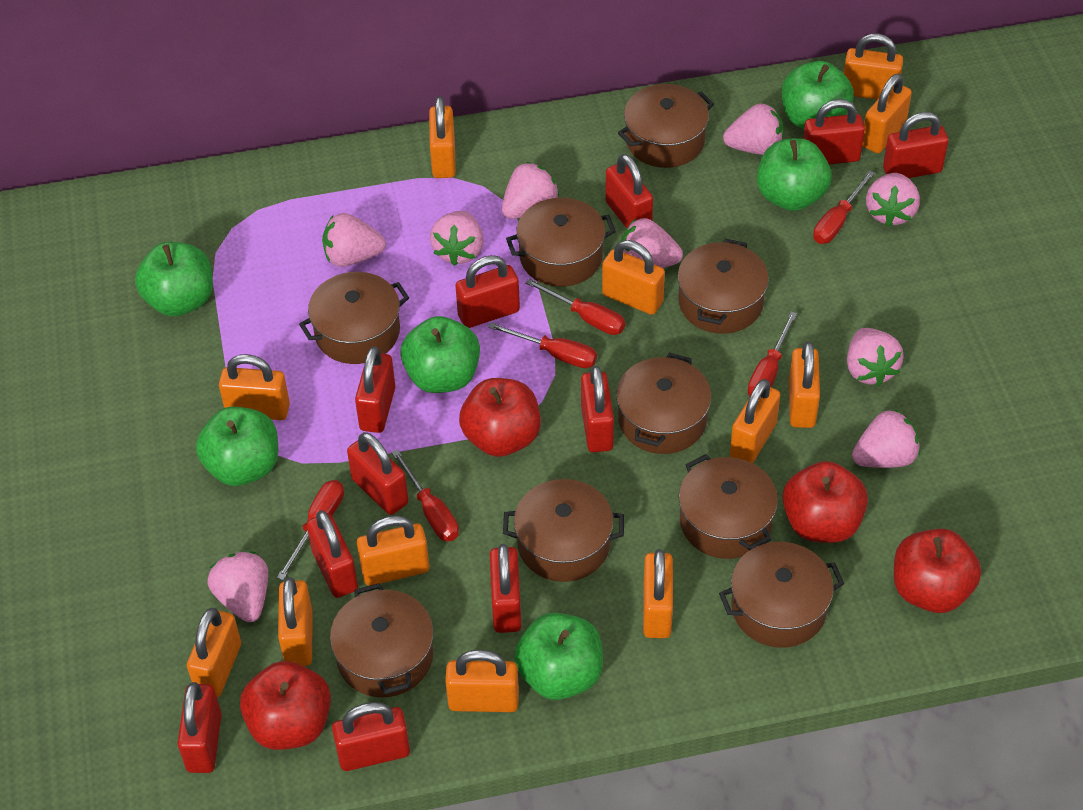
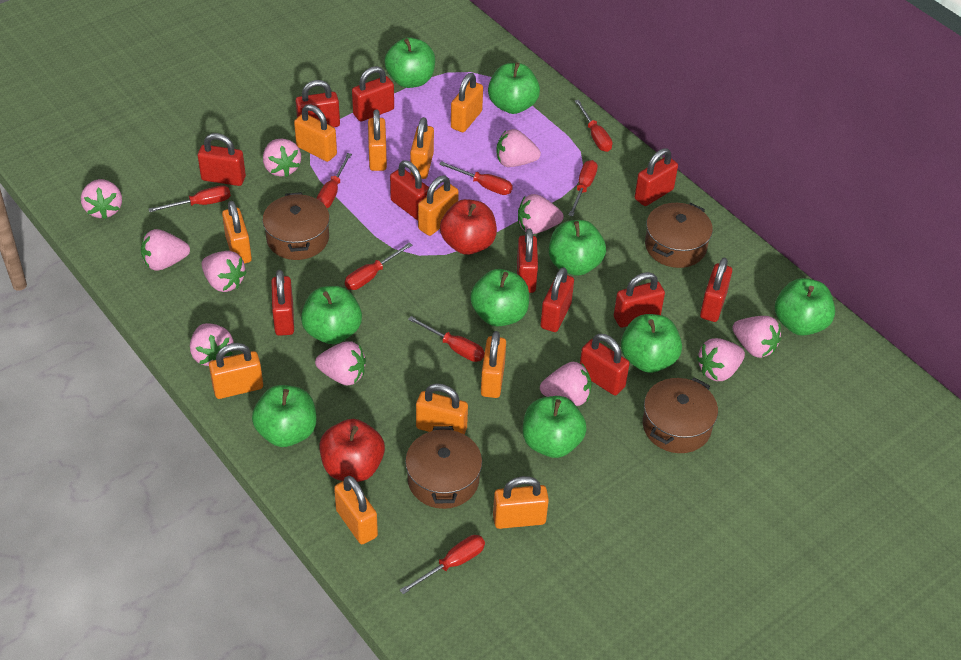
brown pot: 9 -> 4
green apple: 6 -> 9
orange padlock: 12 -> 11
pink strawberry: 9 -> 11
red apple: 4 -> 2
red screwdriver: 6 -> 8

